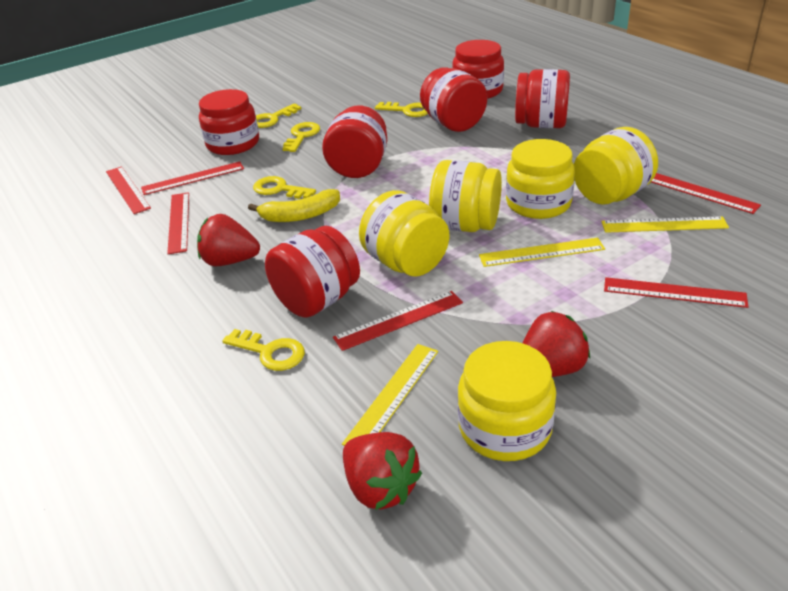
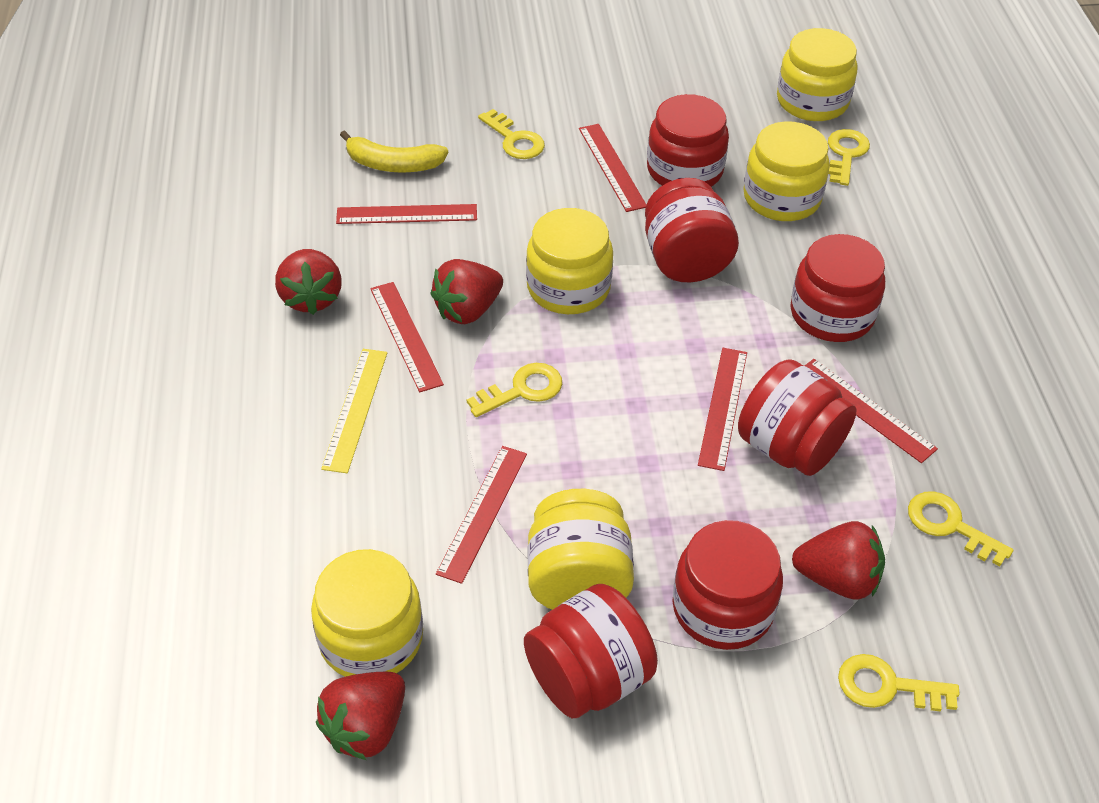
red strawberry: 3 -> 4
yellow ruler: 3 -> 1

